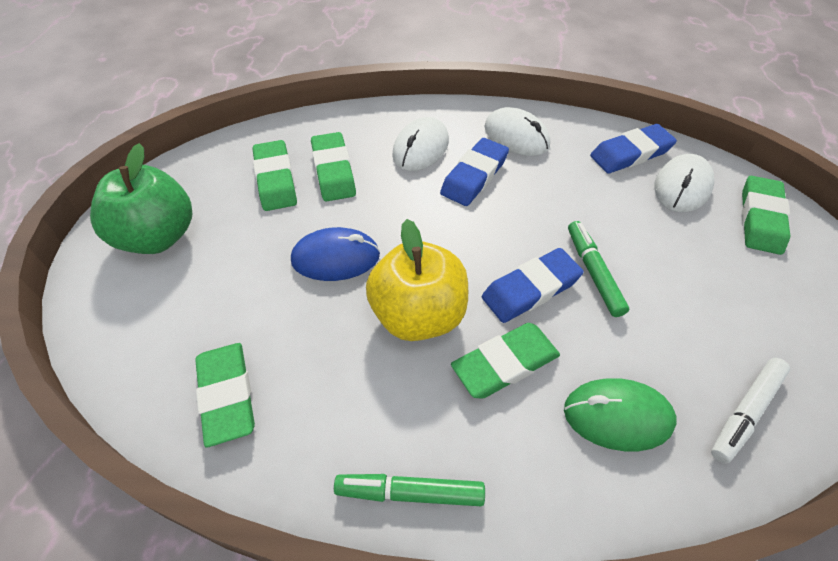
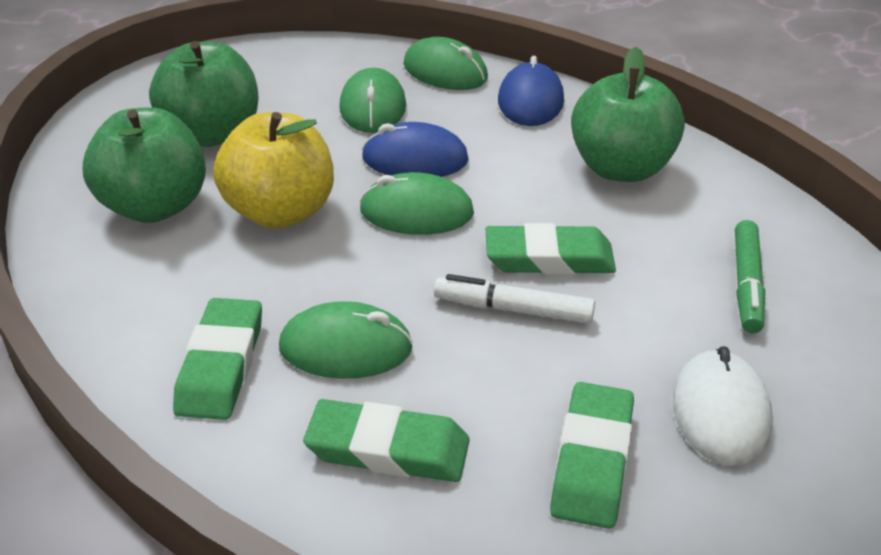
blue eraser: 3 -> 0
blue mouse: 1 -> 2
green apple: 1 -> 3
green eraser: 5 -> 4
green marker: 2 -> 1
green mouse: 1 -> 4
white mouse: 3 -> 1

